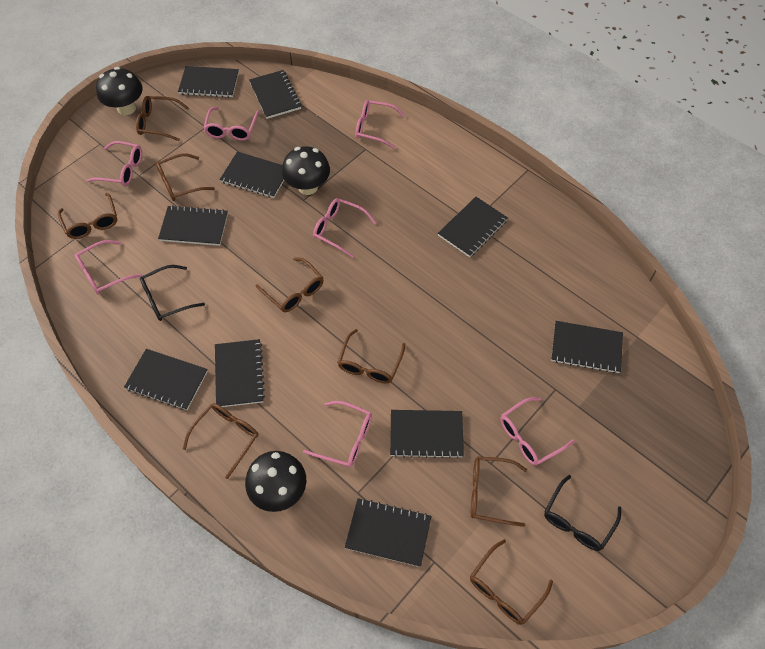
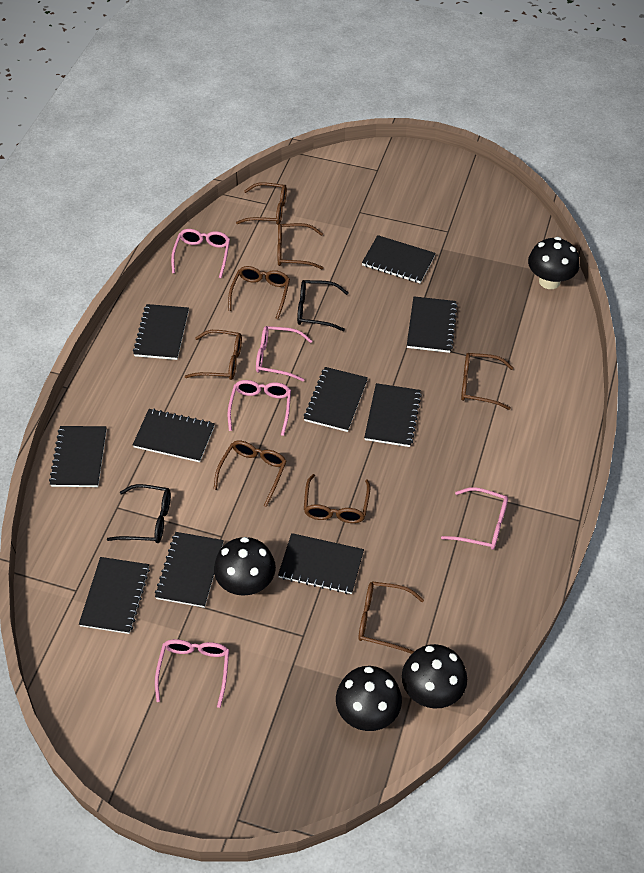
black mushroom: 3 -> 4
pink glasses: 7 -> 5

